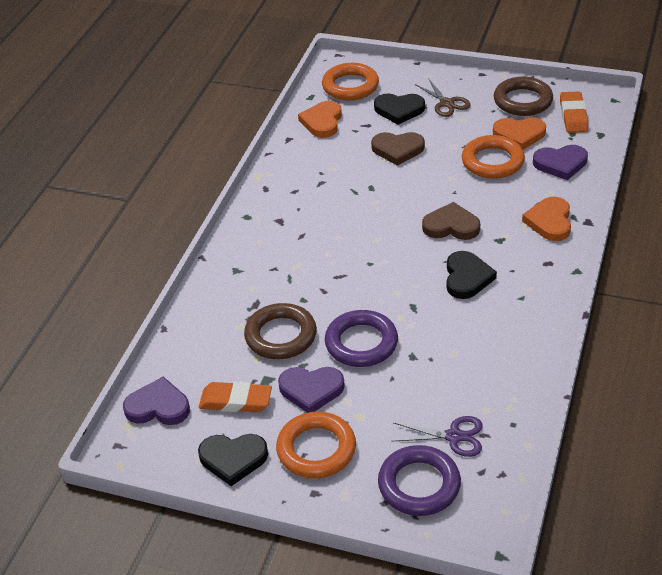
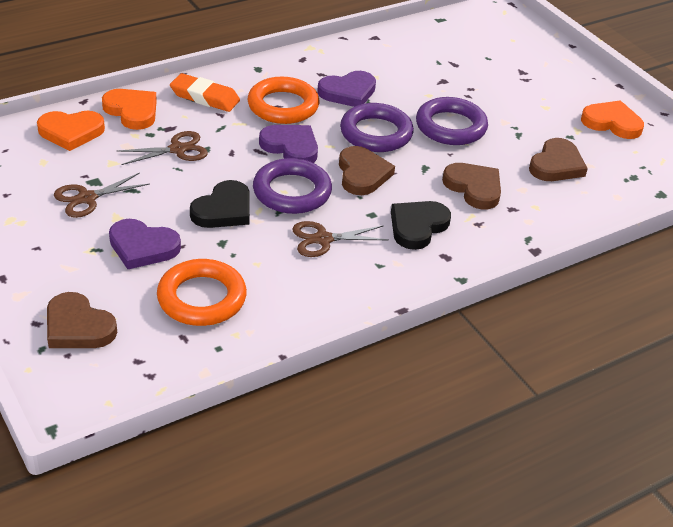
black heart: 3 -> 2
brown heart: 2 -> 4
brown ring: 2 -> 0
brown scissors: 1 -> 3
orange eraser: 2 -> 1
orange ring: 3 -> 2
purple ring: 2 -> 3
purple scissors: 1 -> 0

